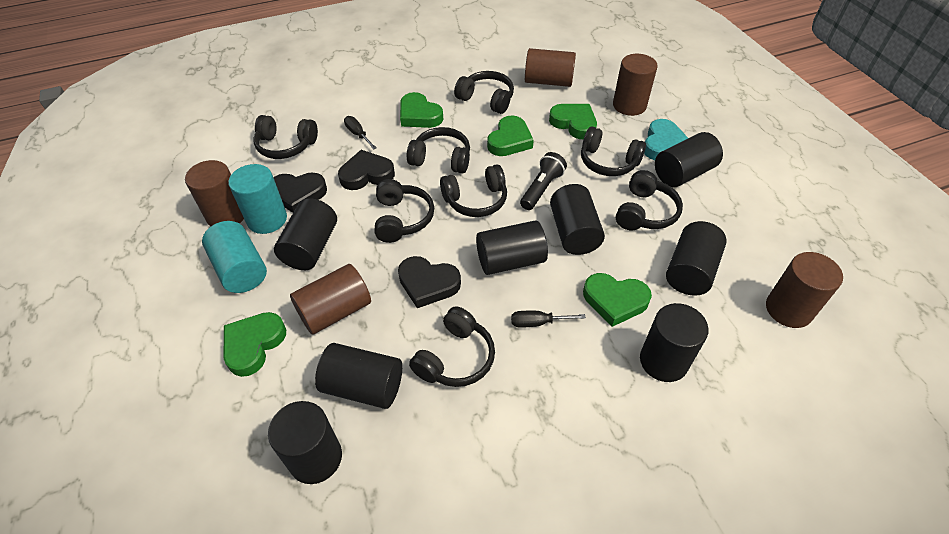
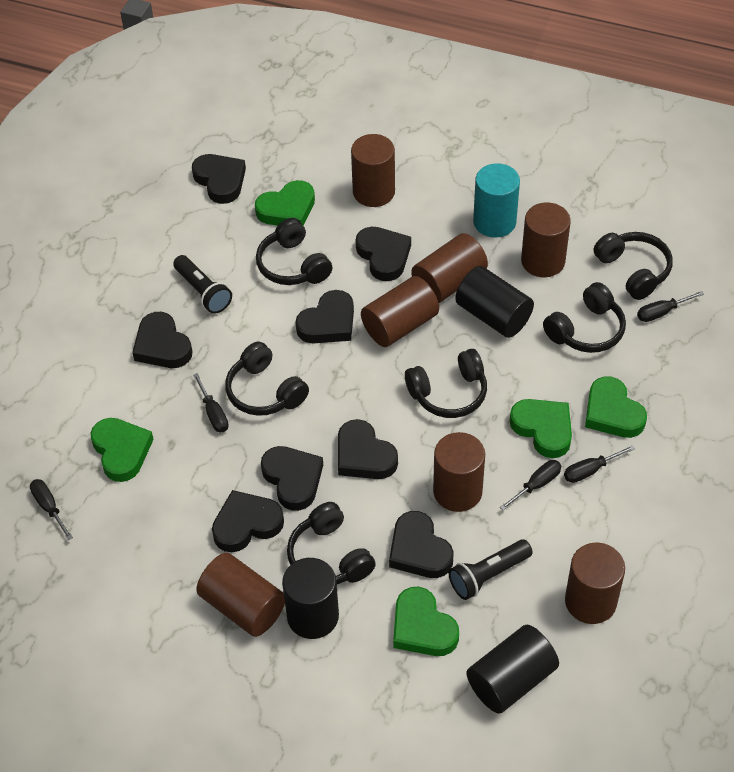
black cylinder: 8 -> 3
black flashlight: 1 -> 2
black headphones: 8 -> 6
black heart: 3 -> 8
black screwdriver: 2 -> 5
brown cylinder: 5 -> 7
turquoise cylinder: 2 -> 1
turquoise heart: 1 -> 0

